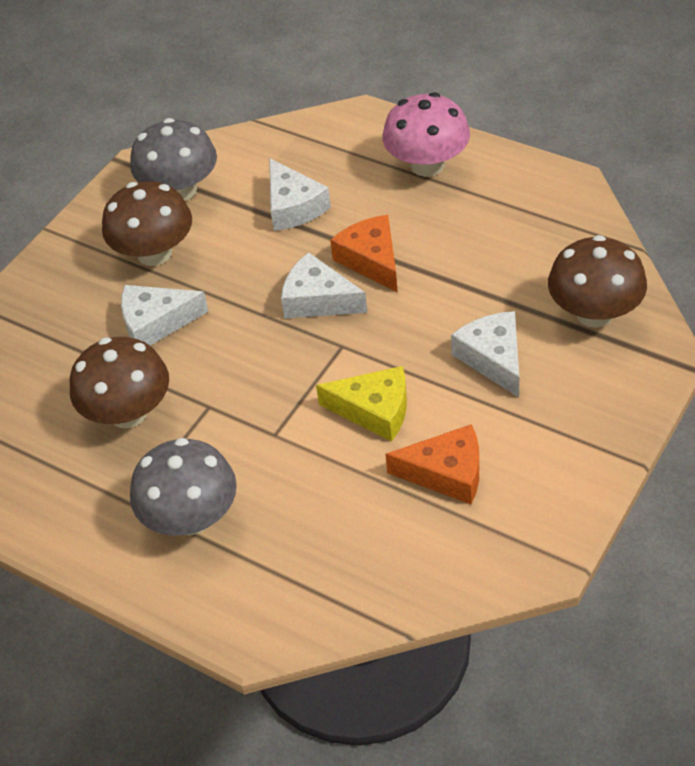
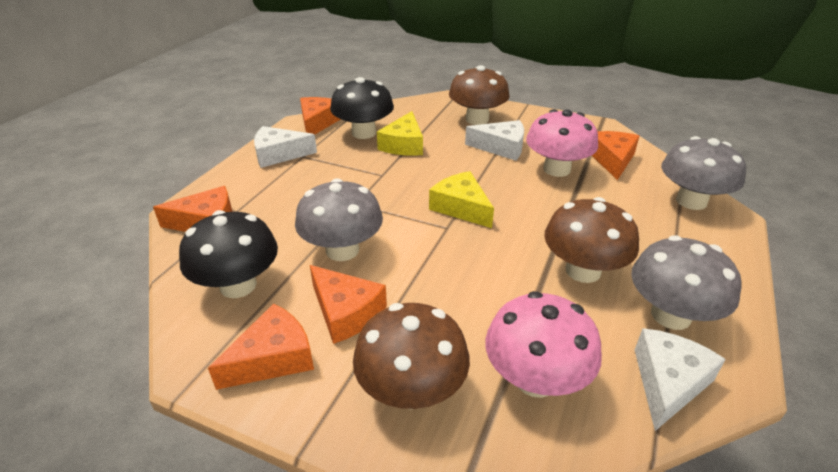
black mushroom: 0 -> 2
grey mushroom: 2 -> 3
orange cheese: 2 -> 5
pink mushroom: 1 -> 2
white cheese: 4 -> 3
yellow cheese: 1 -> 2

